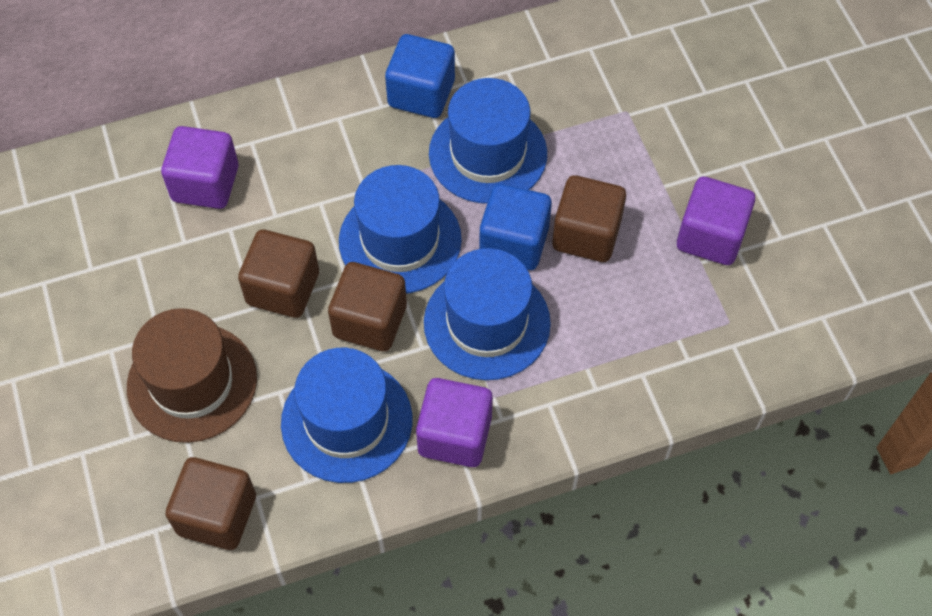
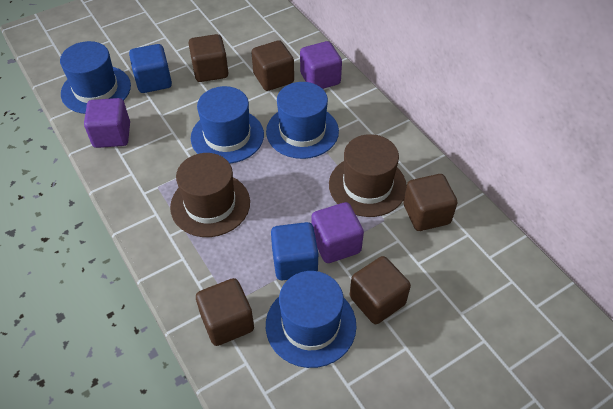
brown cube: 4 -> 5
brown hat: 1 -> 2

